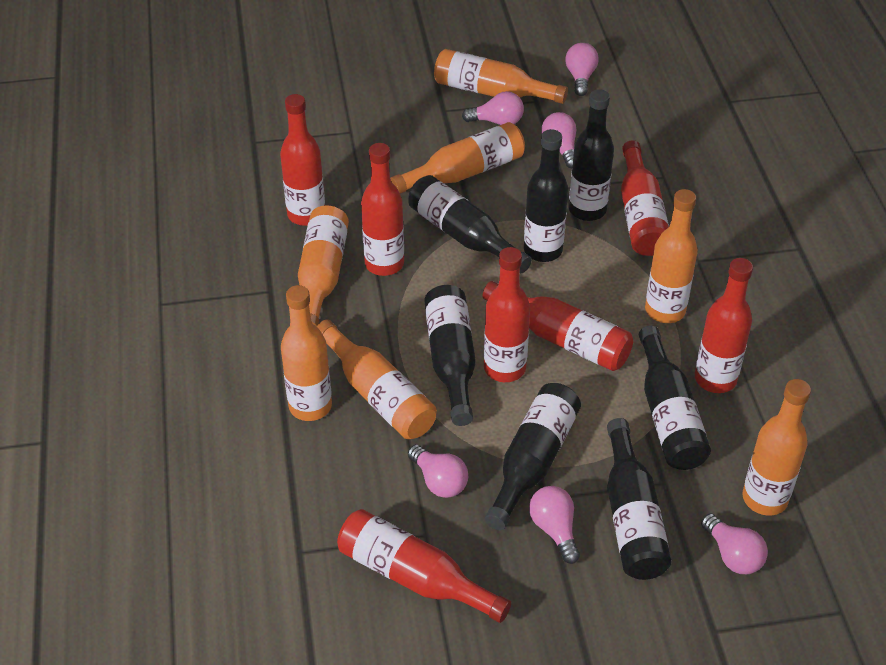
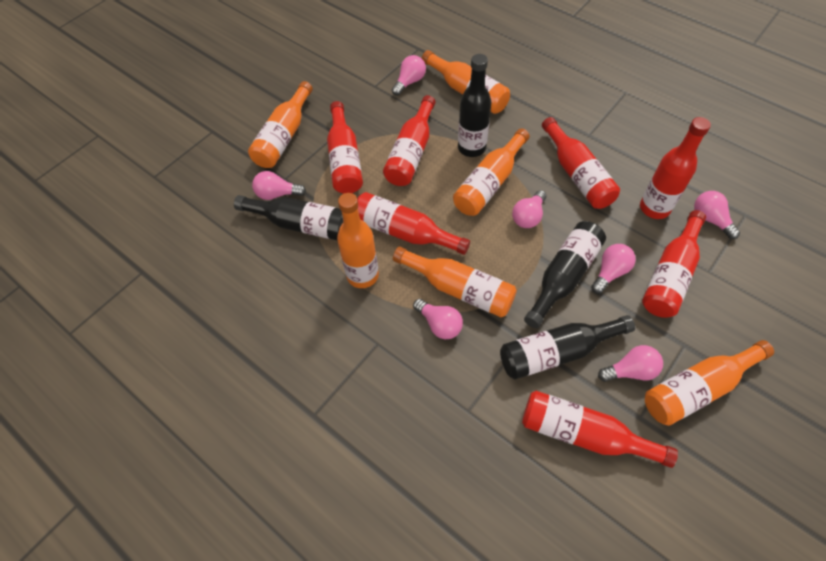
black bottle: 7 -> 4
orange bottle: 7 -> 6
pink light bulb: 6 -> 7

